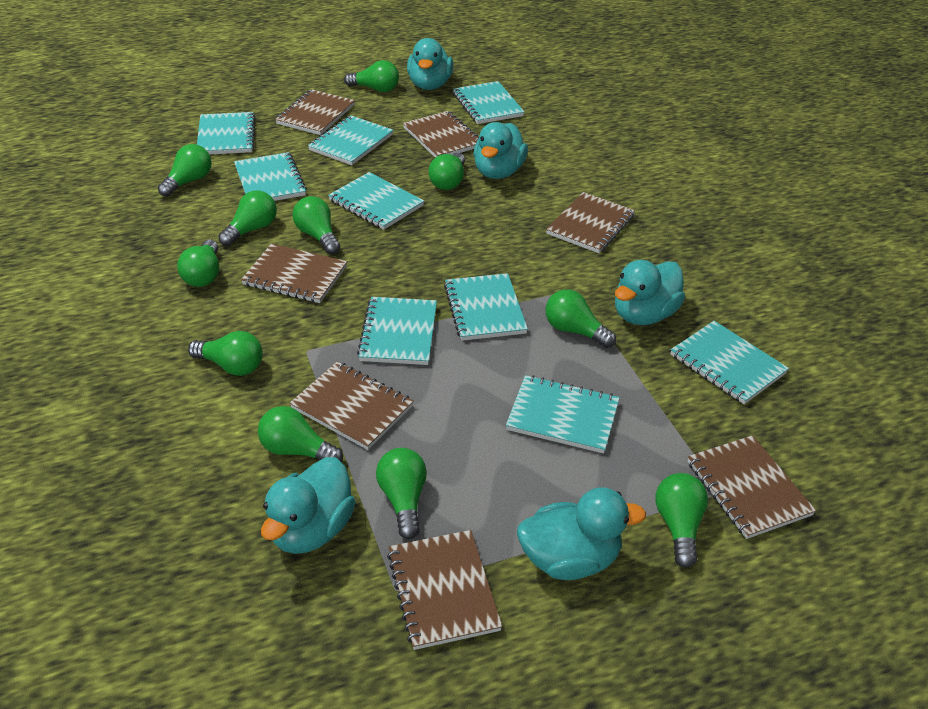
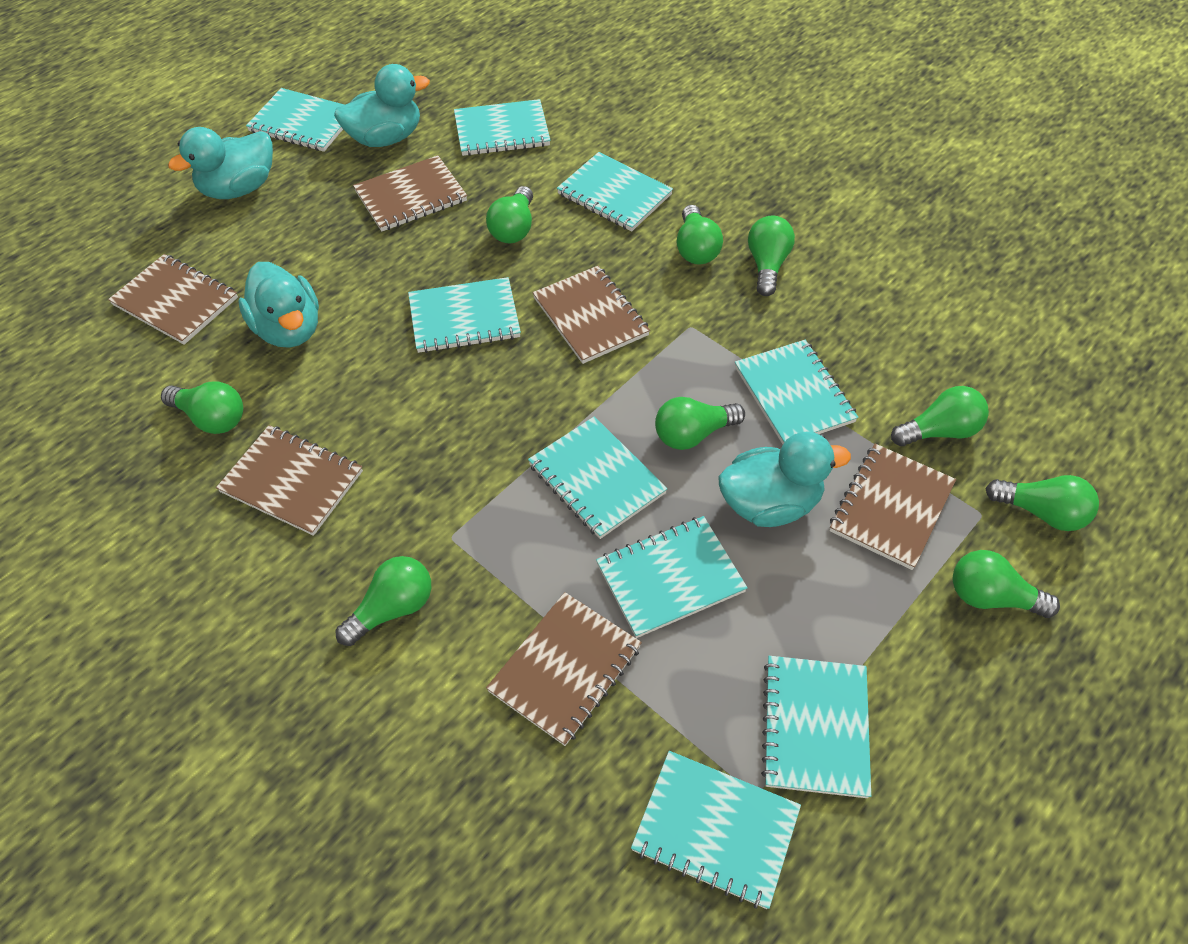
brown notebook: 7 -> 6
green light bulb: 11 -> 9
turquoise duck: 5 -> 4

